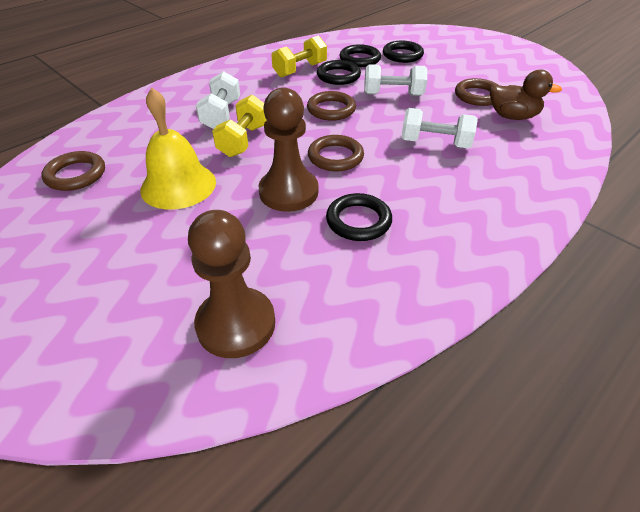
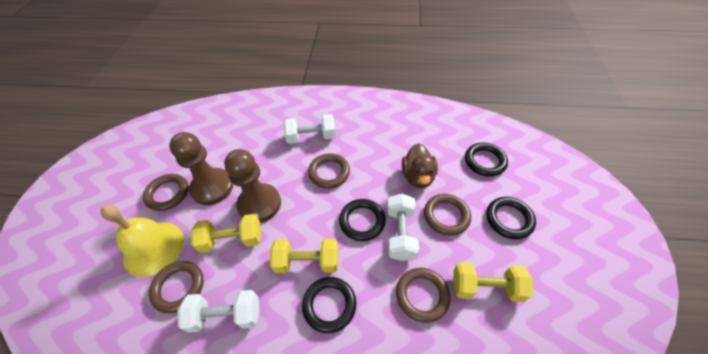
brown ring: 4 -> 5
yellow dumbbell: 2 -> 3

